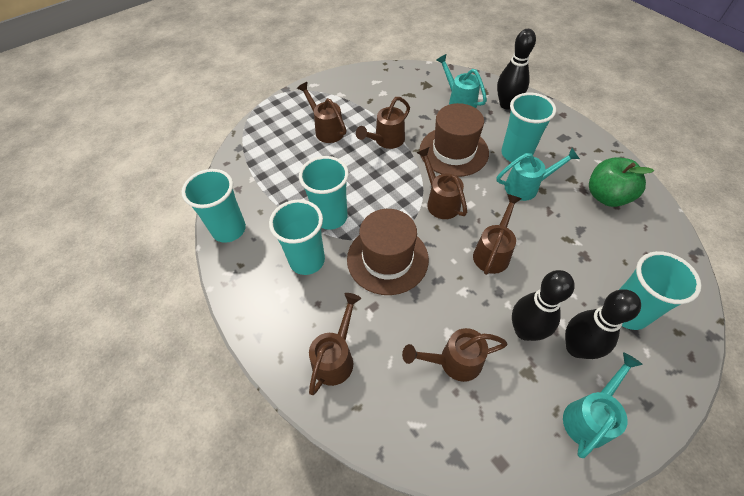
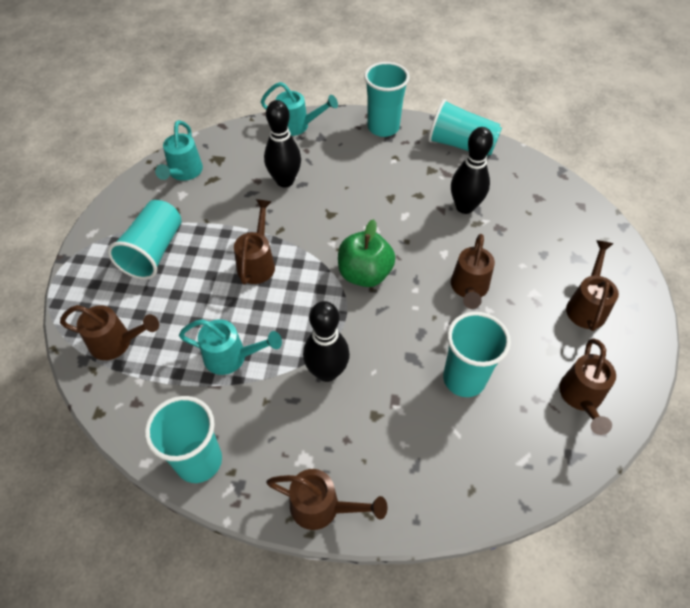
brown hat: 2 -> 0

